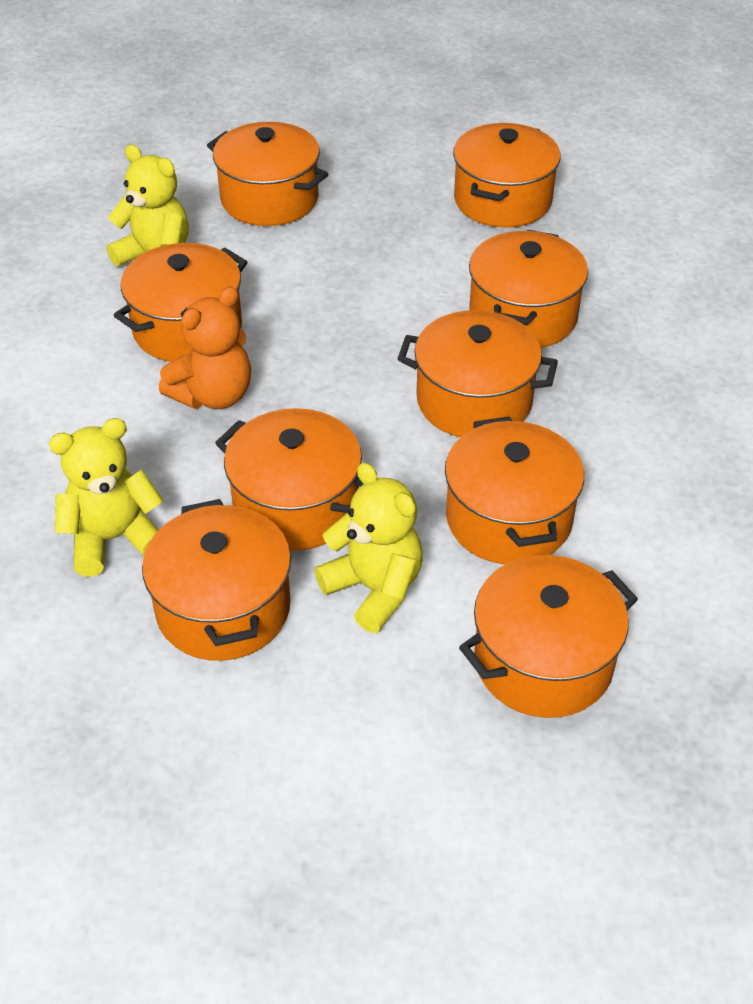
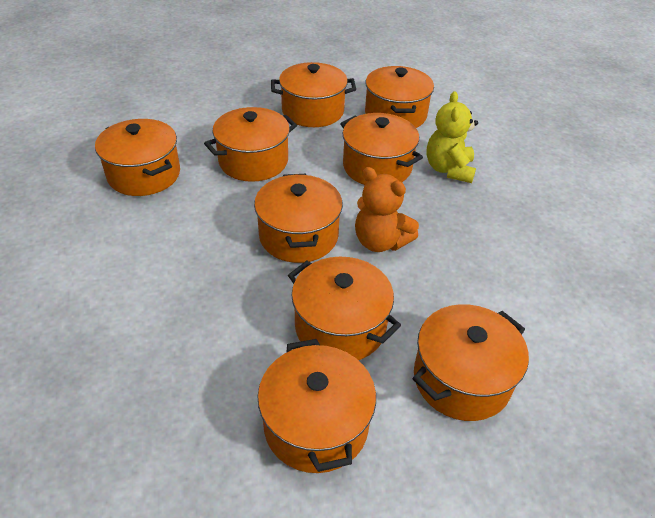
yellow teddy bear: 3 -> 1

